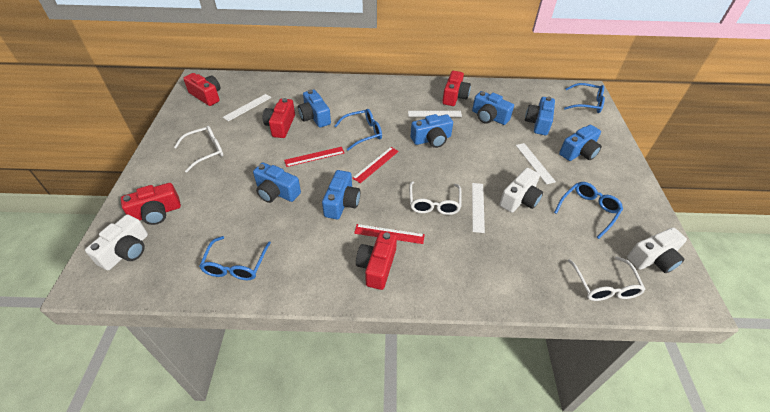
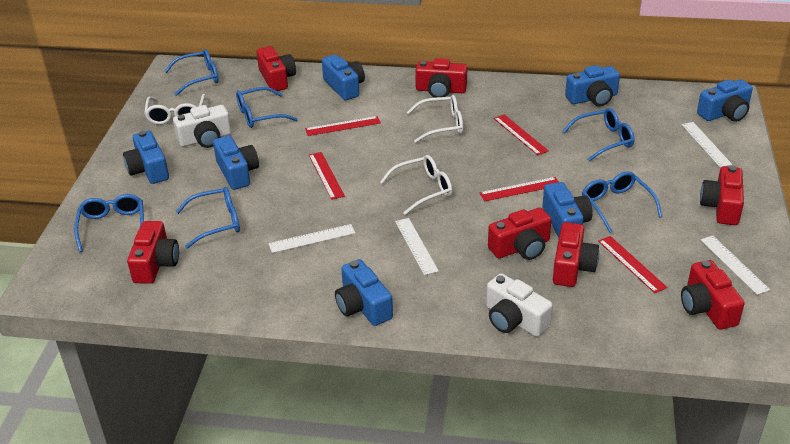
blue glasses: 4 -> 6
red camera: 5 -> 7
red ruler: 3 -> 5
white camera: 3 -> 2

